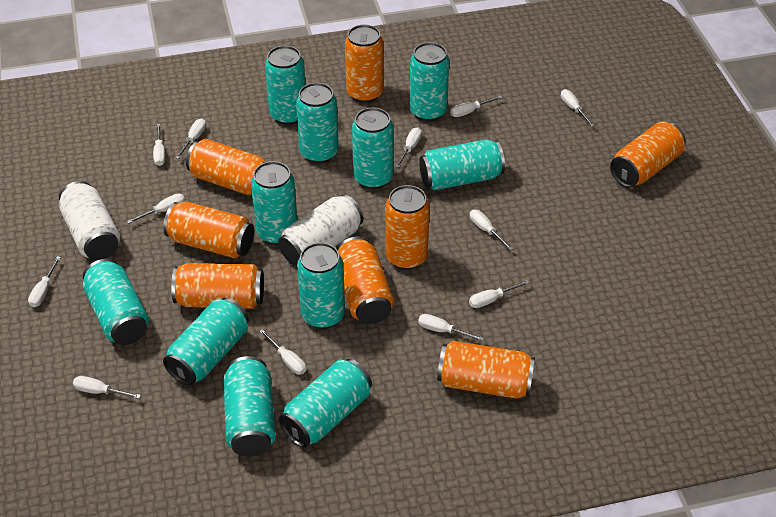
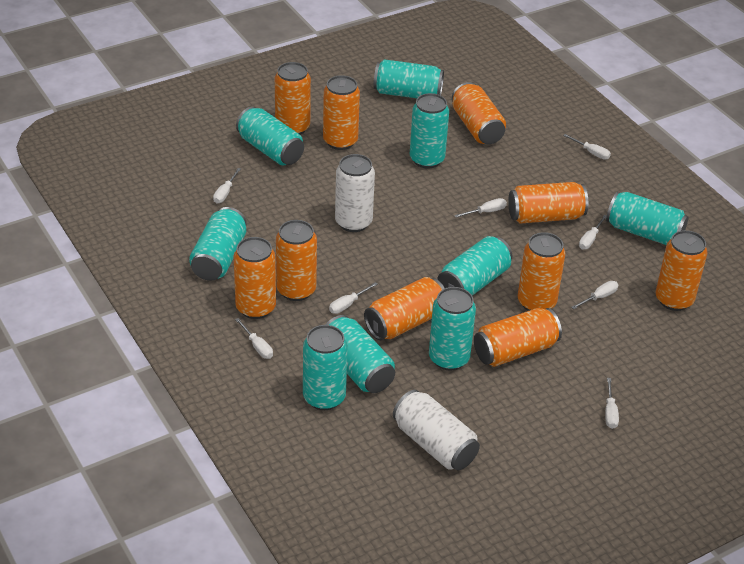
orange can: 8 -> 10
turquoise can: 11 -> 9
white screwdriver: 12 -> 8

